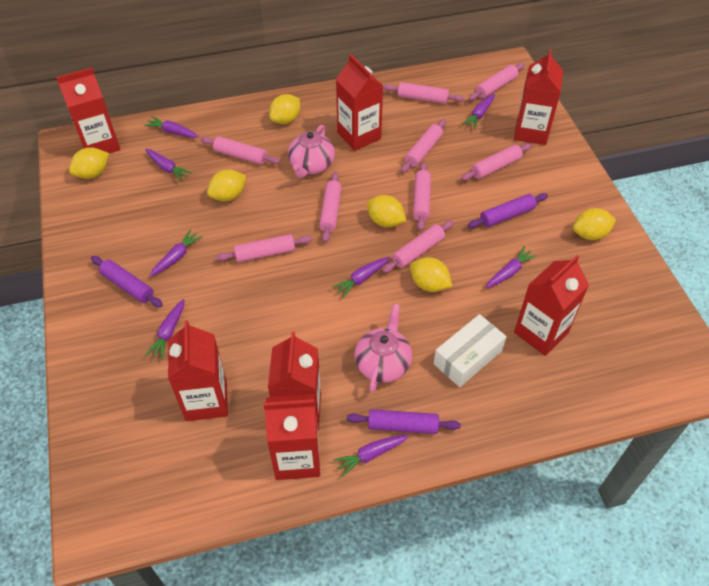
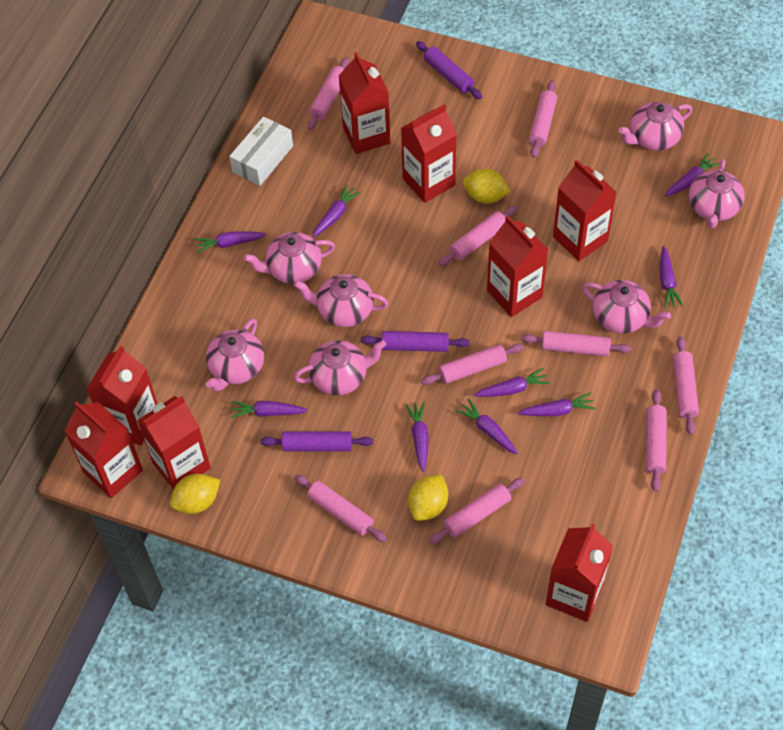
pink teapot: 2 -> 7
purple carrot: 8 -> 9
red carton: 7 -> 8
yellow lemon: 6 -> 3

